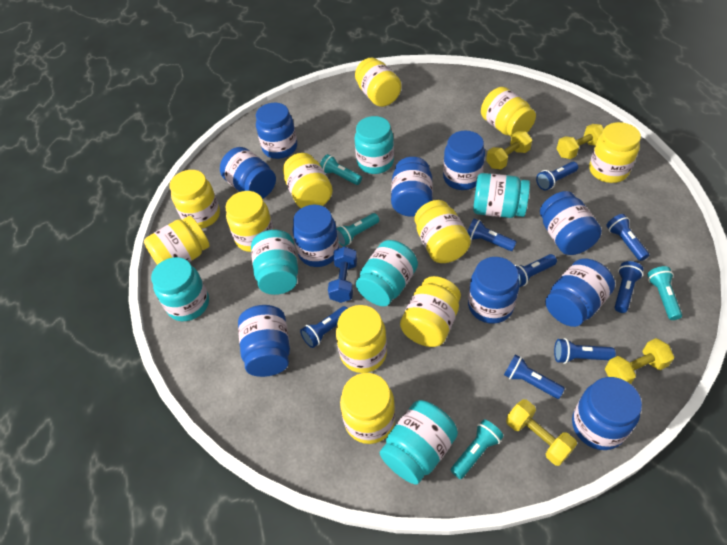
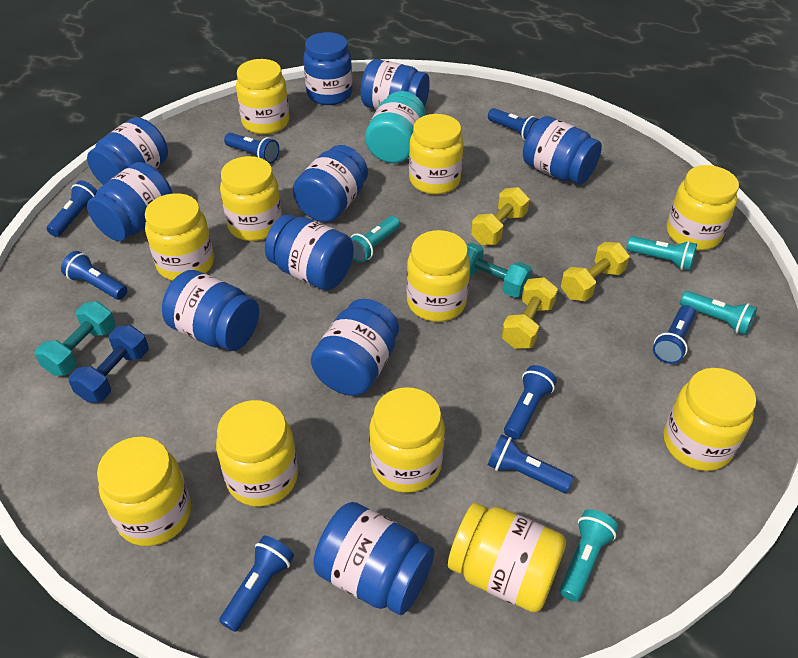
turquoise dumbbell: 0 -> 2
turquoise jar: 6 -> 1
yellow dumbbell: 4 -> 3

